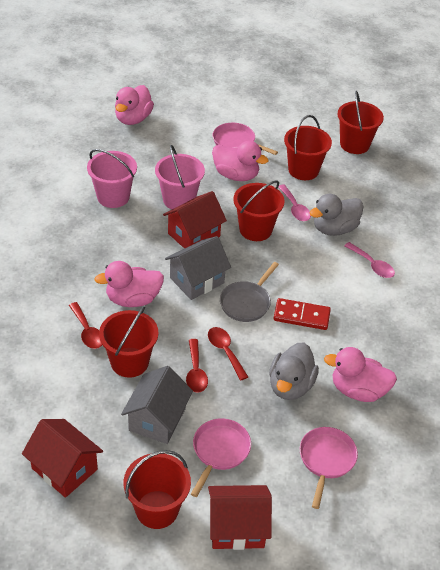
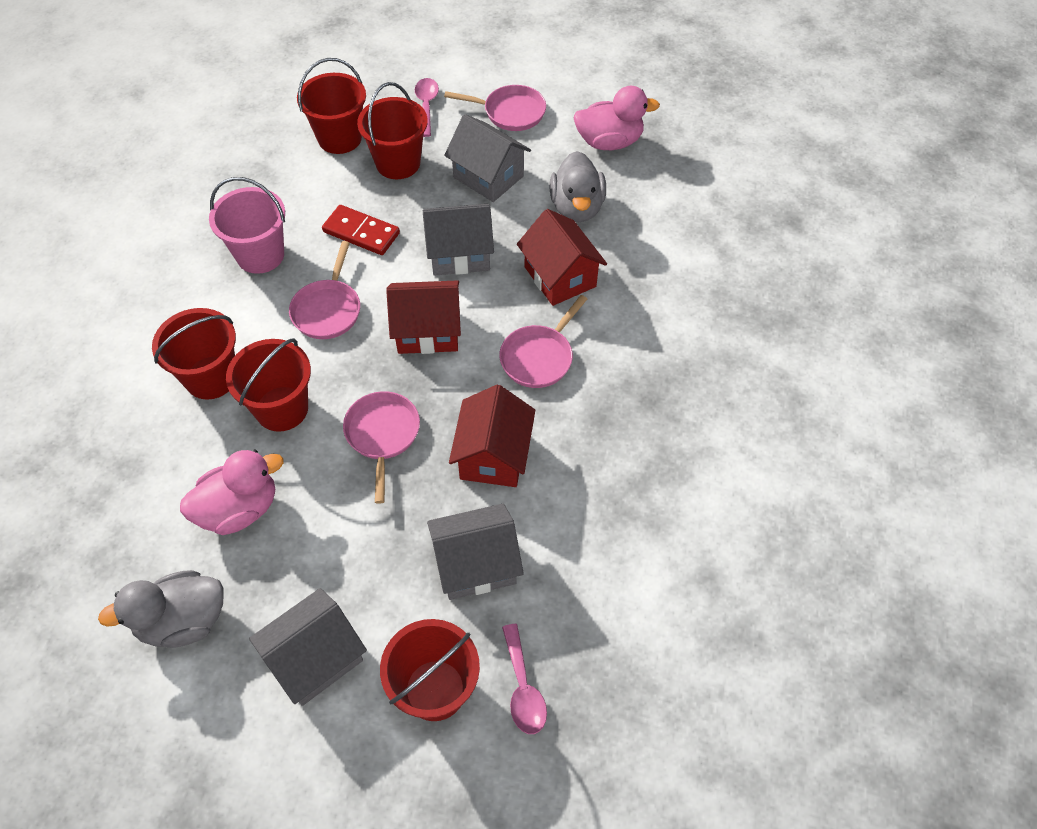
grey house: 2 -> 4
grey pan: 1 -> 0
pink bucket: 2 -> 1
pink duck: 4 -> 2
pink pan: 3 -> 4
red spoon: 3 -> 0

